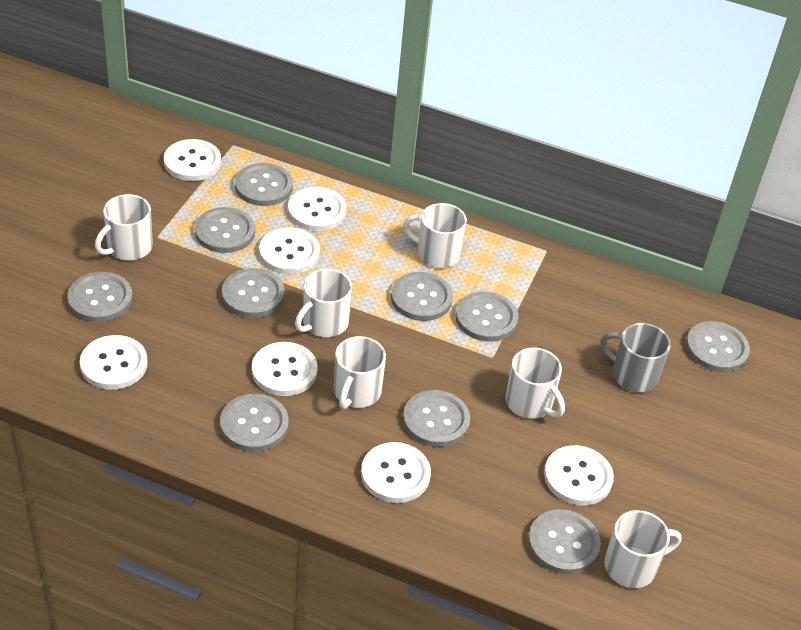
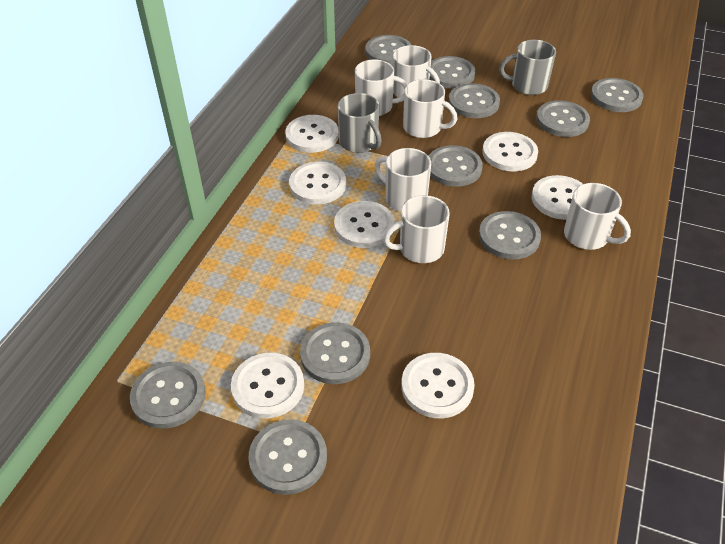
grey mug: 1 -> 2

